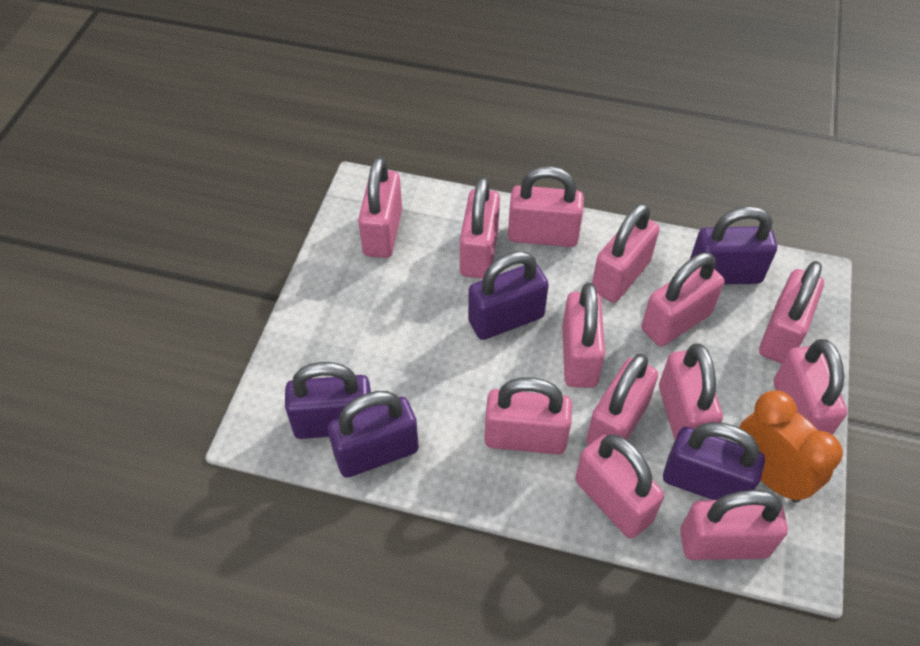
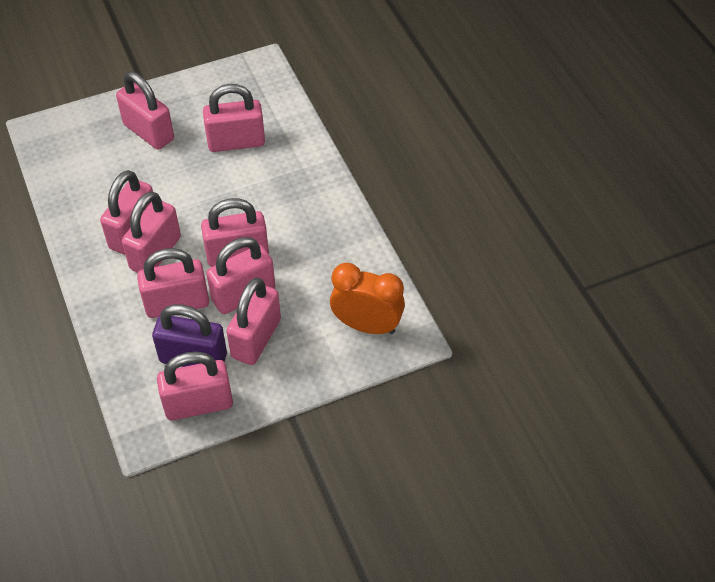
pink padlock: 13 -> 9
purple padlock: 5 -> 1

